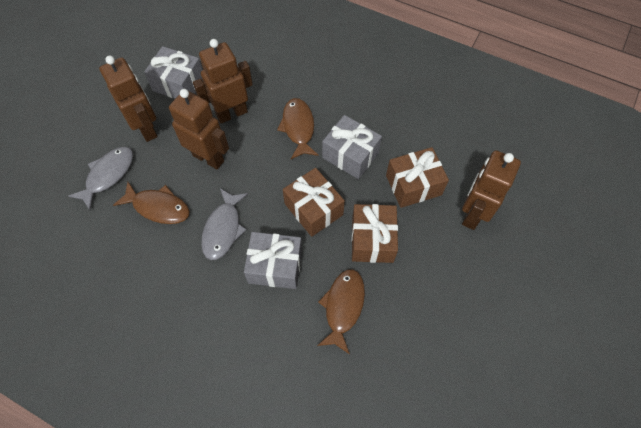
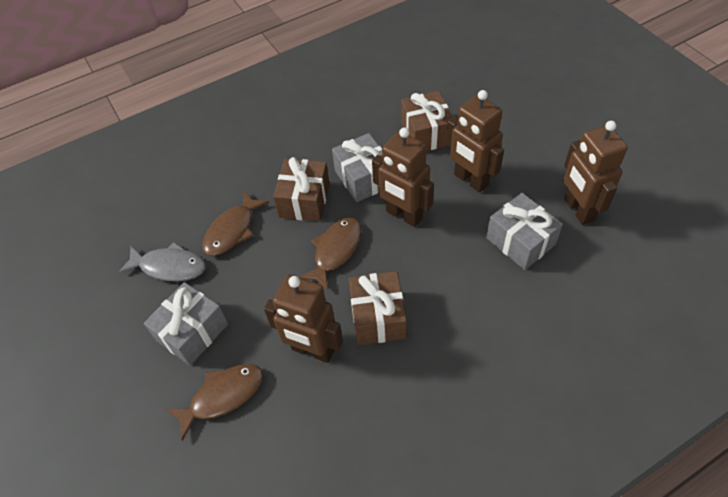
grey fish: 2 -> 1

